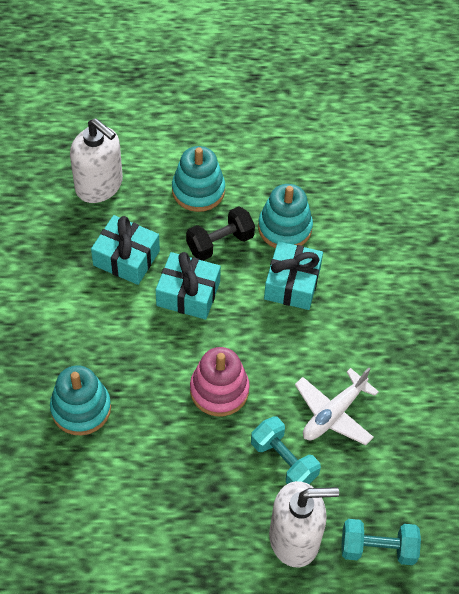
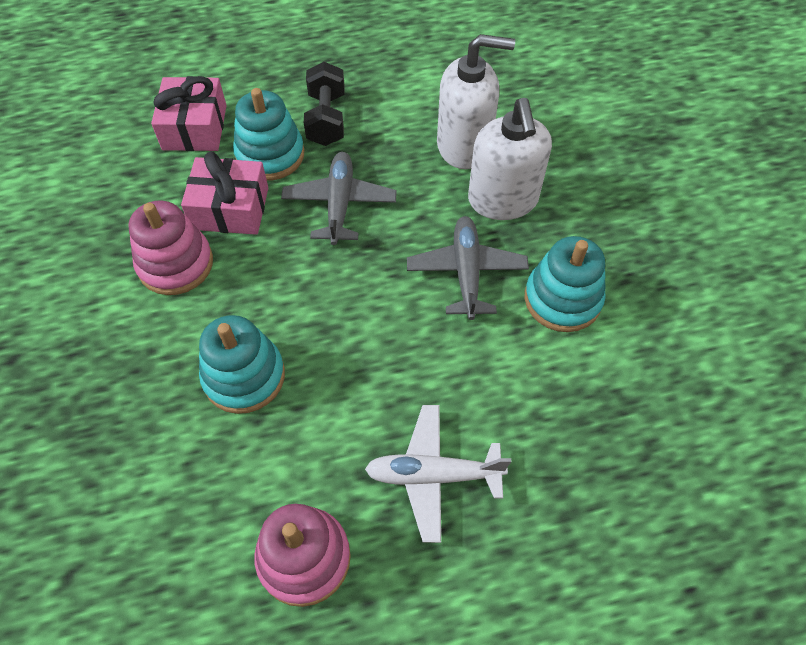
grey plane: 0 -> 2
pink gift: 0 -> 2
pink stacking toy: 1 -> 2
turquoise dumbbell: 2 -> 0
turquoise gift: 3 -> 0

